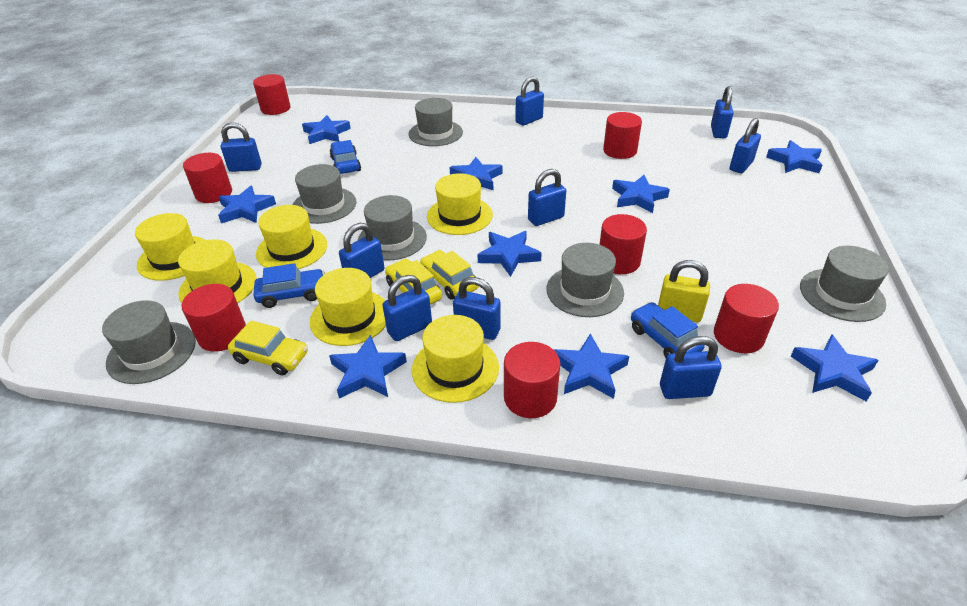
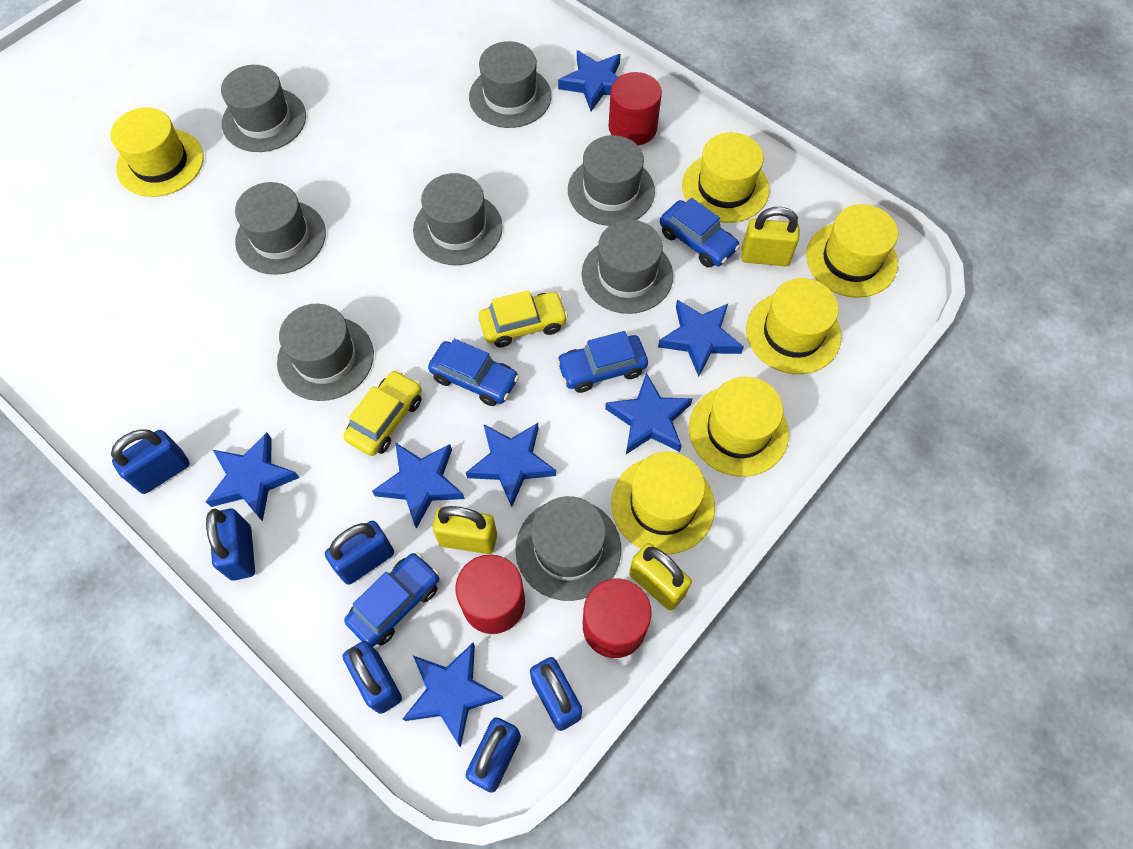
blue car: 3 -> 4
blue padlock: 9 -> 6
blue star: 9 -> 7
grey hat: 6 -> 8
red cylinder: 7 -> 3
yellow car: 3 -> 2
yellow padlock: 1 -> 3

